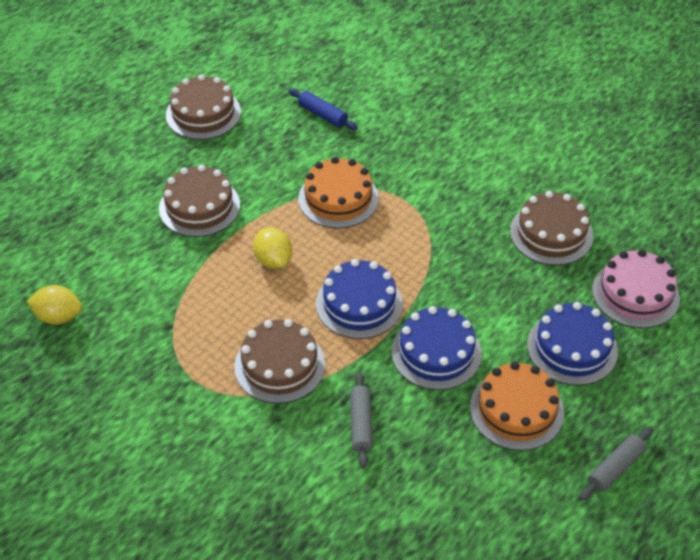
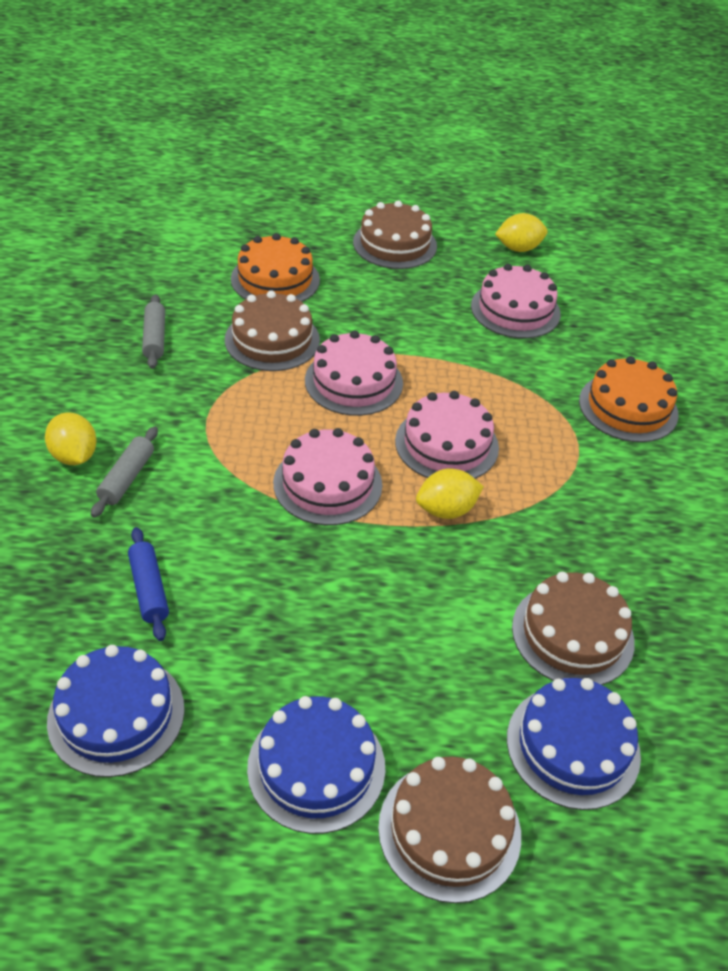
pink cake: 1 -> 4
yellow lemon: 2 -> 3

